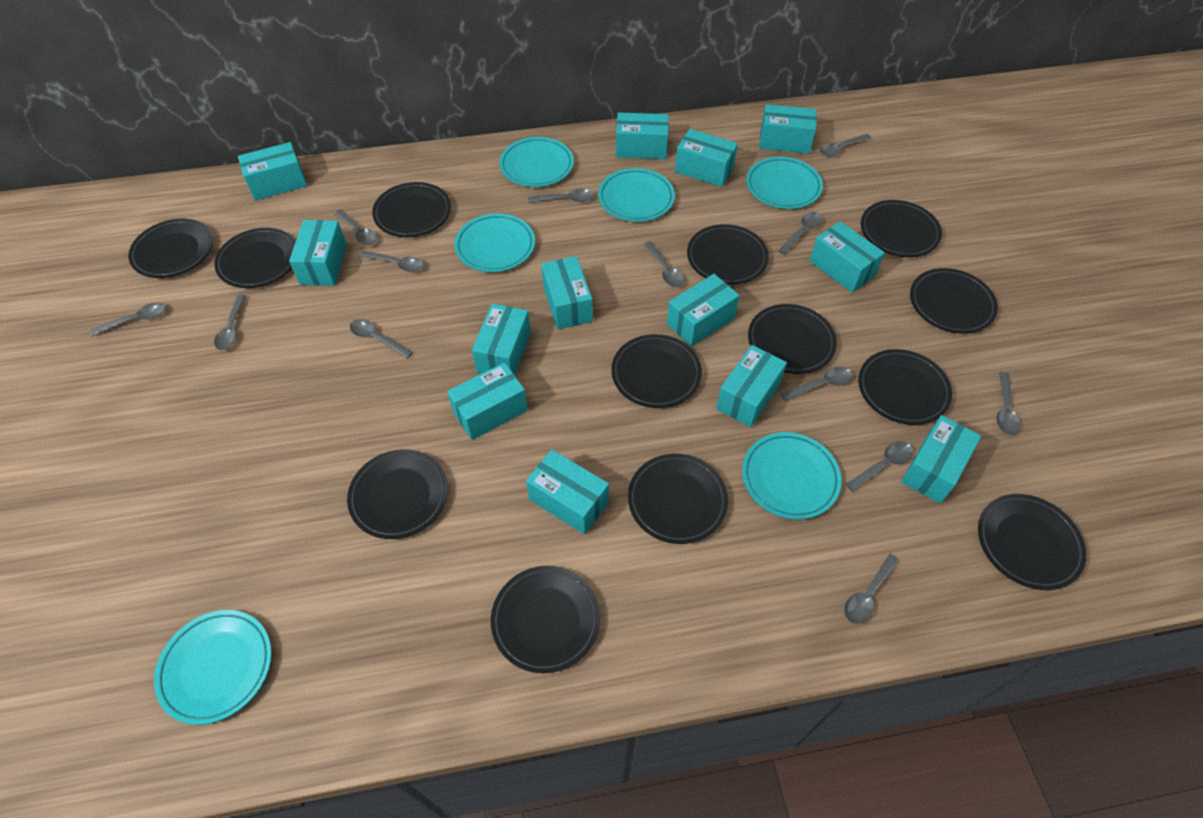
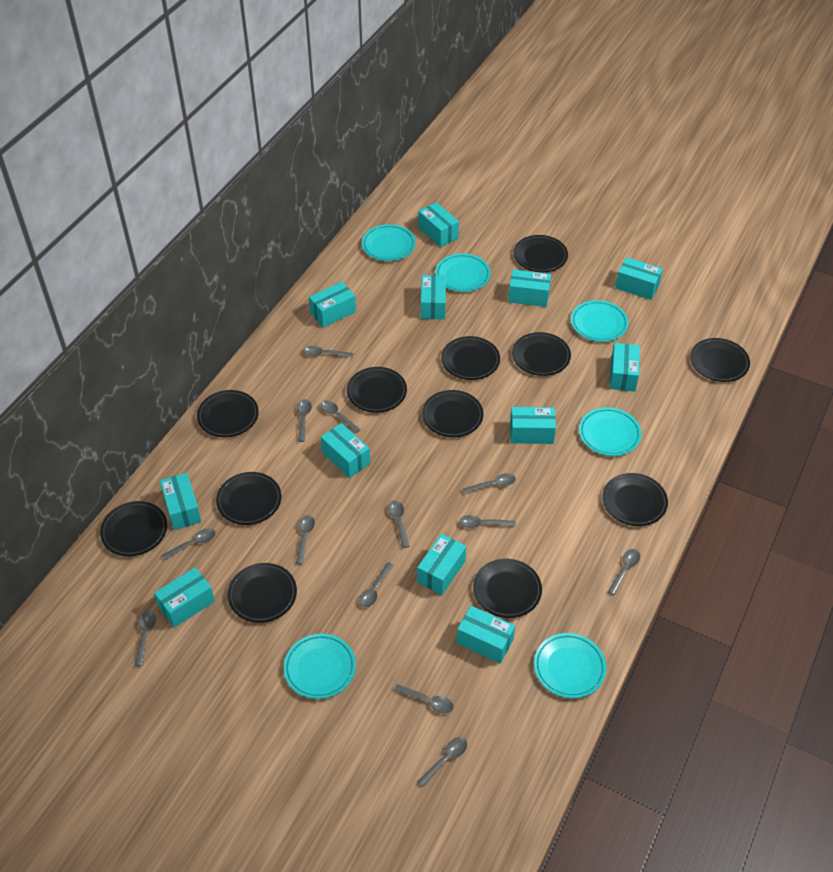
black plate: 13 -> 12
turquoise box: 13 -> 12

